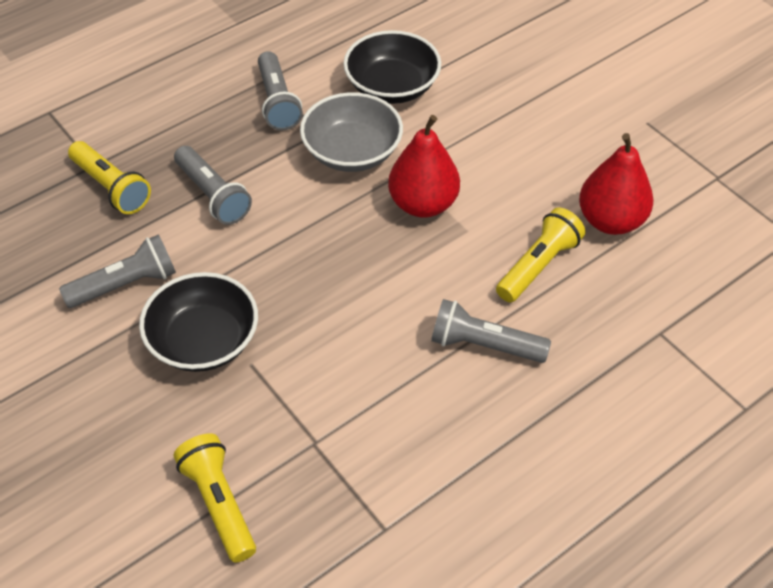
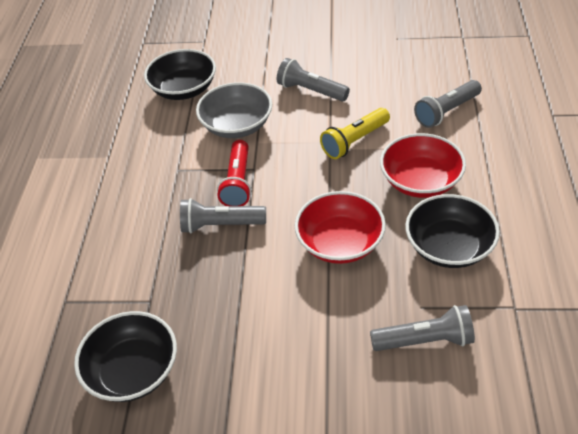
black bowl: 2 -> 3
red bowl: 0 -> 2
red flashlight: 0 -> 1
red pear: 2 -> 0
yellow flashlight: 3 -> 1

